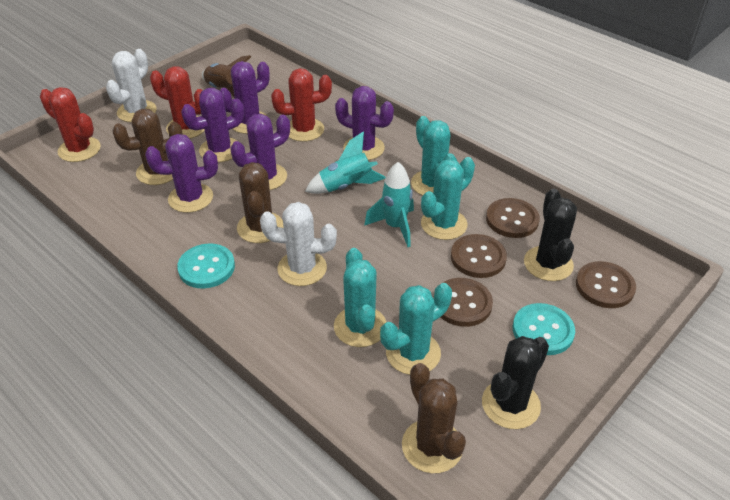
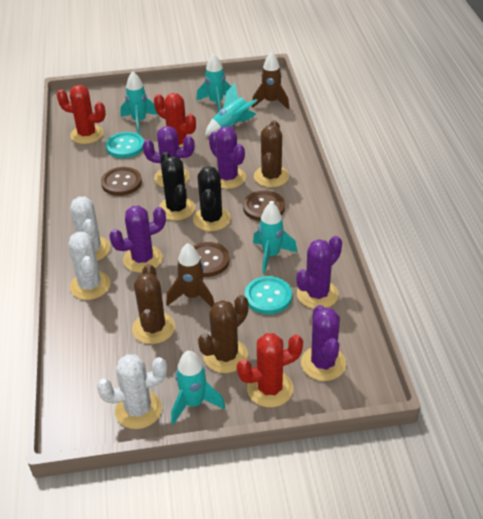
brown button: 4 -> 3
brown rocket: 1 -> 2
turquoise cactus: 4 -> 0
turquoise rocket: 2 -> 5
white cactus: 2 -> 3

